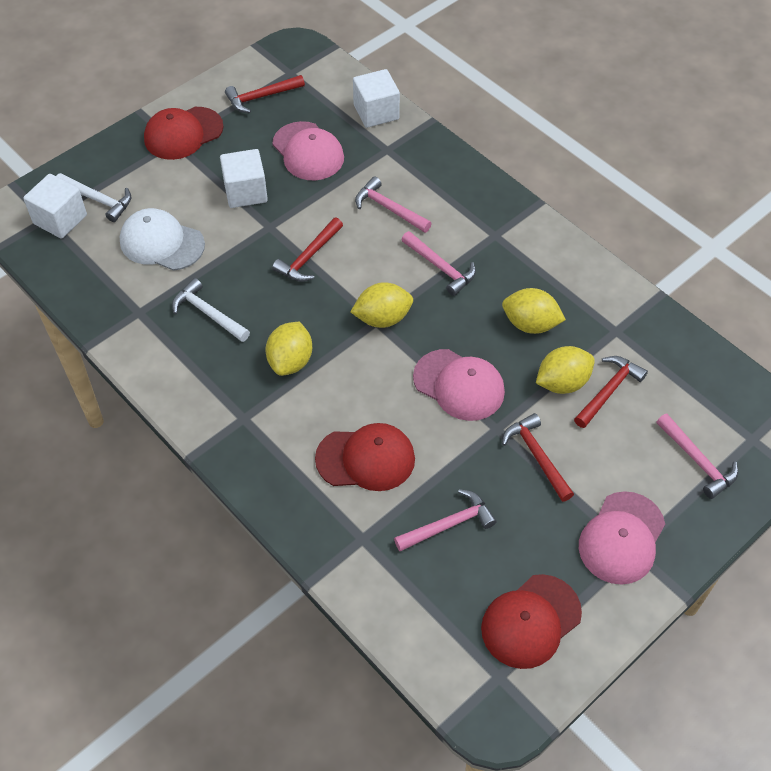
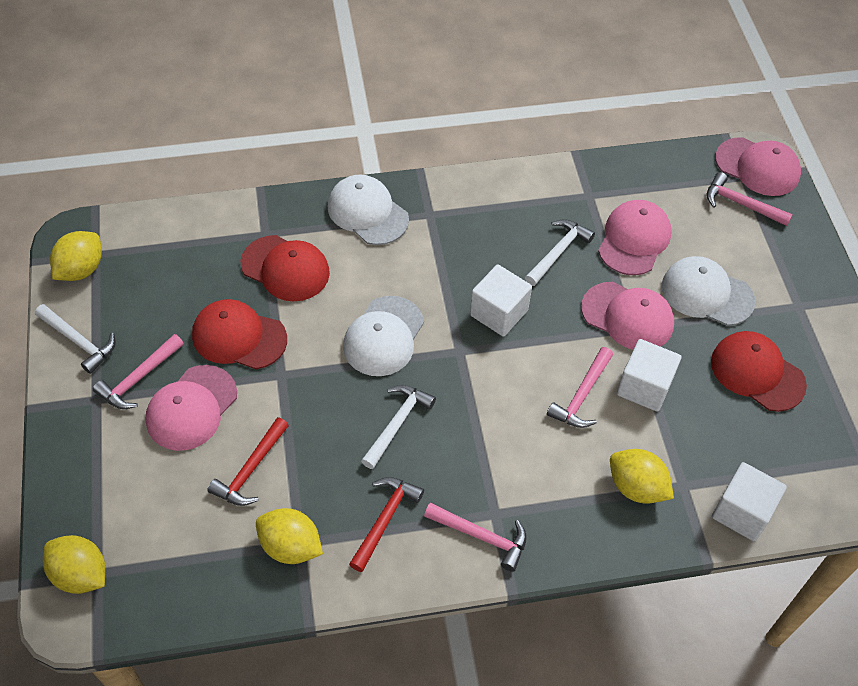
pink cap: 3 -> 4
red hammer: 4 -> 2
white cap: 1 -> 3
white hammer: 2 -> 3

